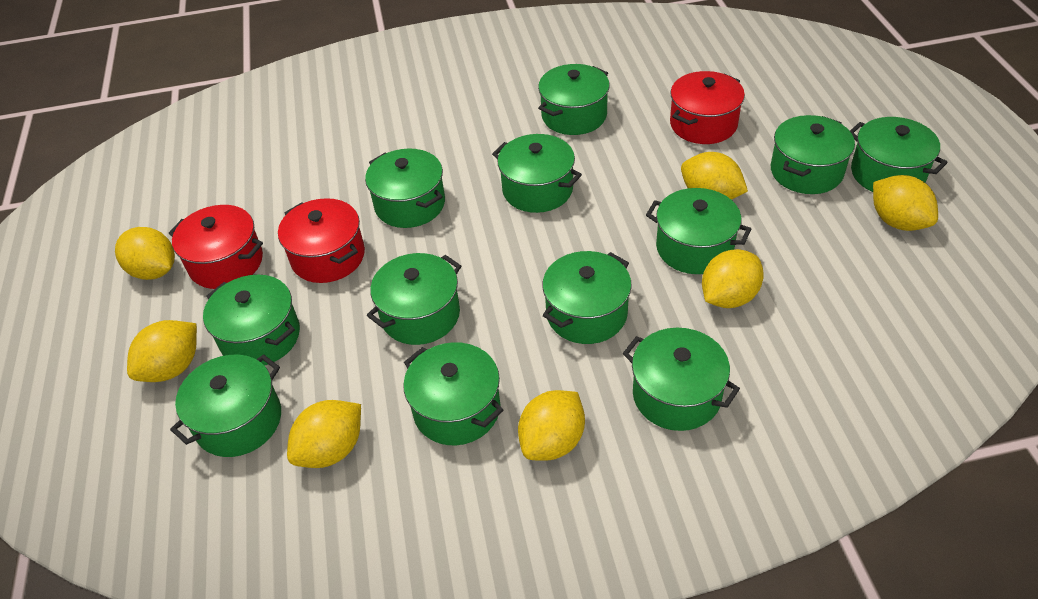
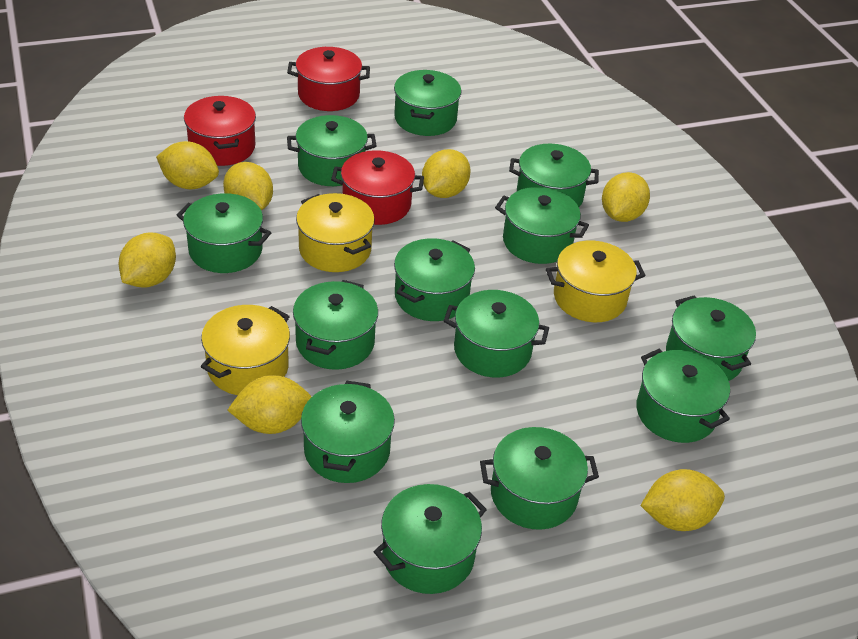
green pot: 12 -> 13
yellow pot: 0 -> 3

